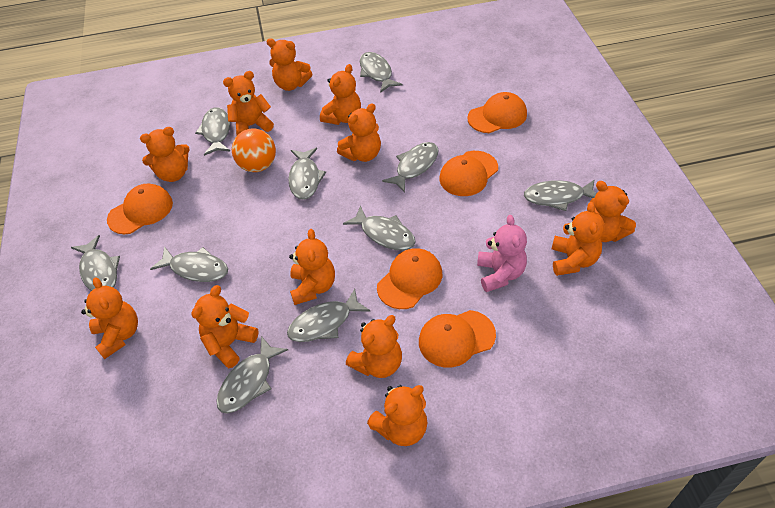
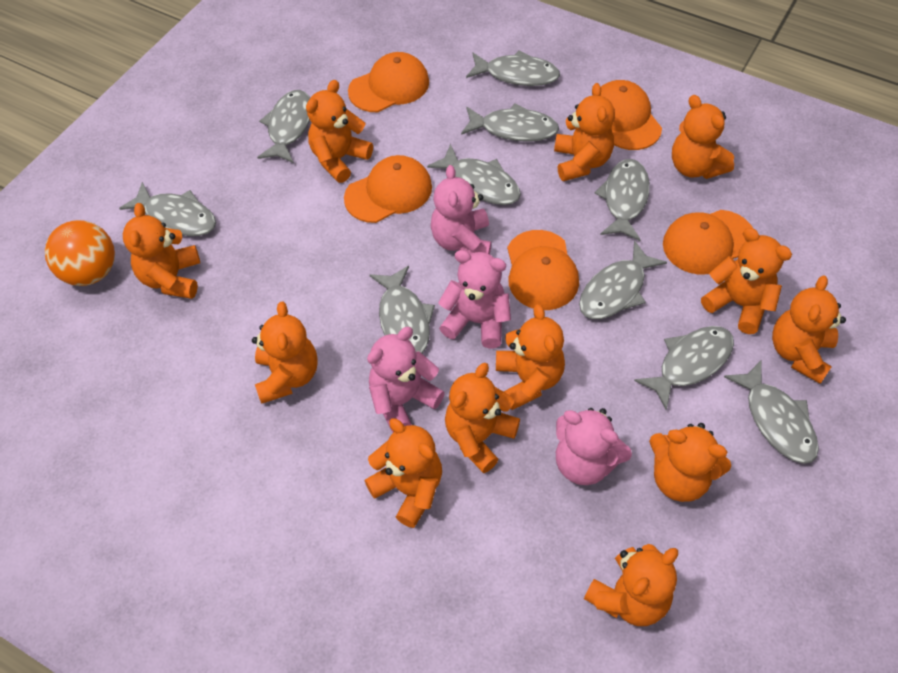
pink teddy bear: 1 -> 4

